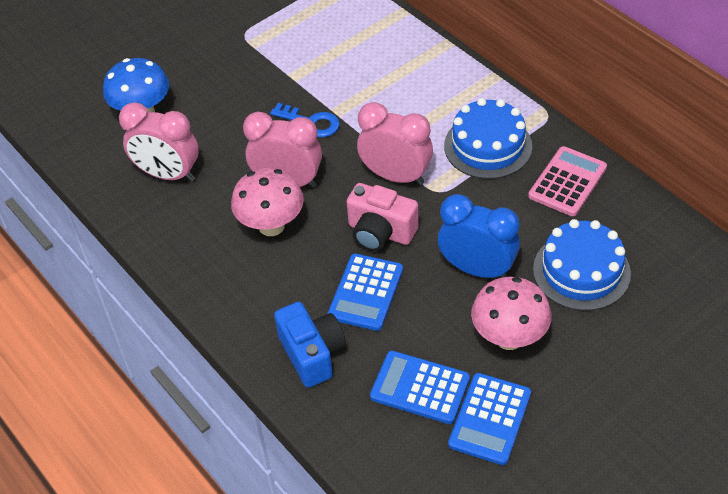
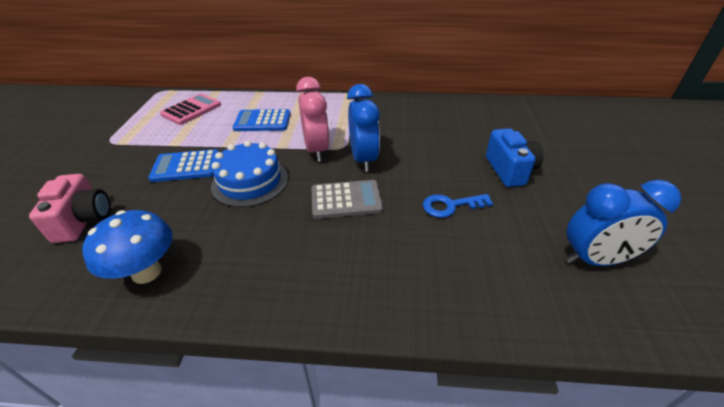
blue cake: 2 -> 1
blue calculator: 3 -> 2
blue clock: 1 -> 2
grey calculator: 0 -> 1
pink clock: 3 -> 1
pink mushroom: 2 -> 0

